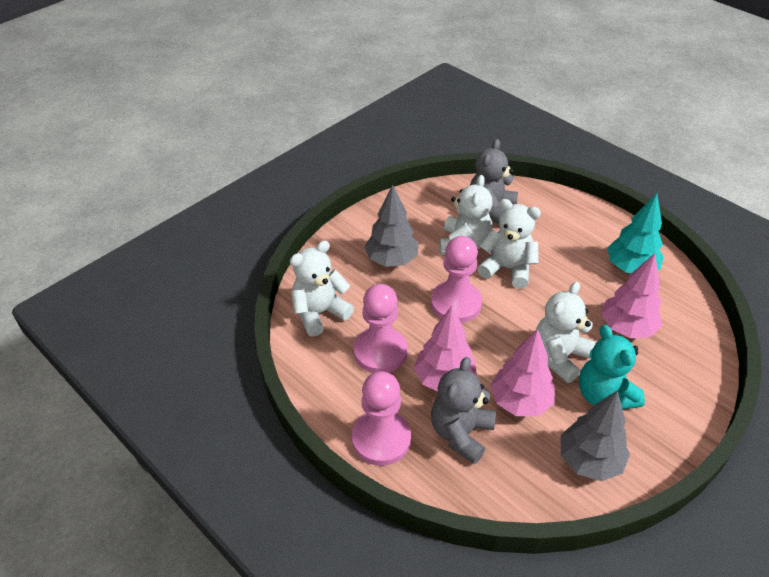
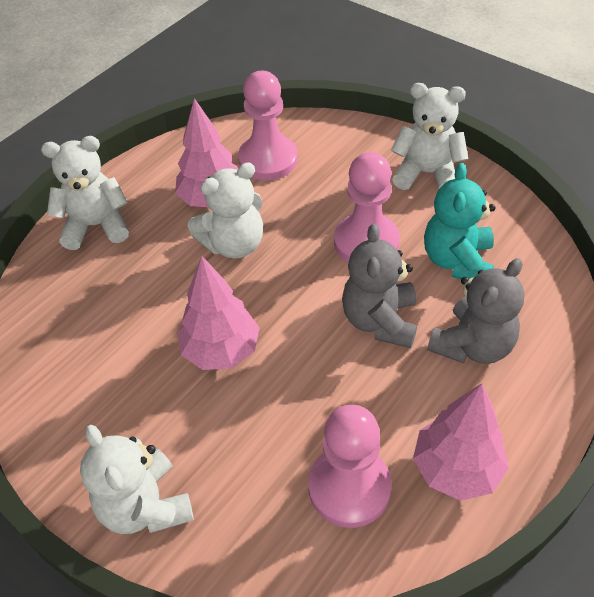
grey tree: 2 -> 0
turquoise tree: 1 -> 0

